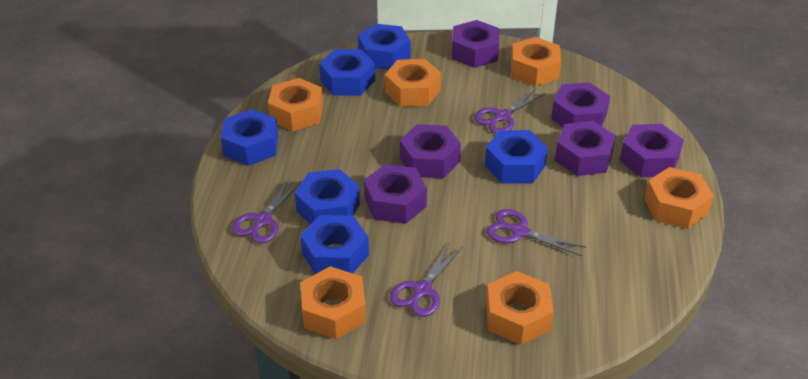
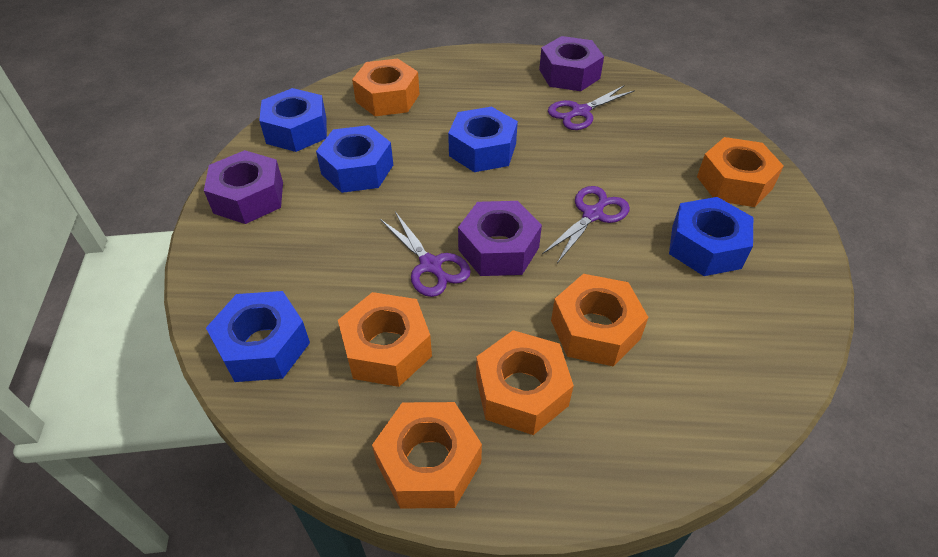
blue nut: 6 -> 5
purple nut: 6 -> 3
purple scissors: 4 -> 3

